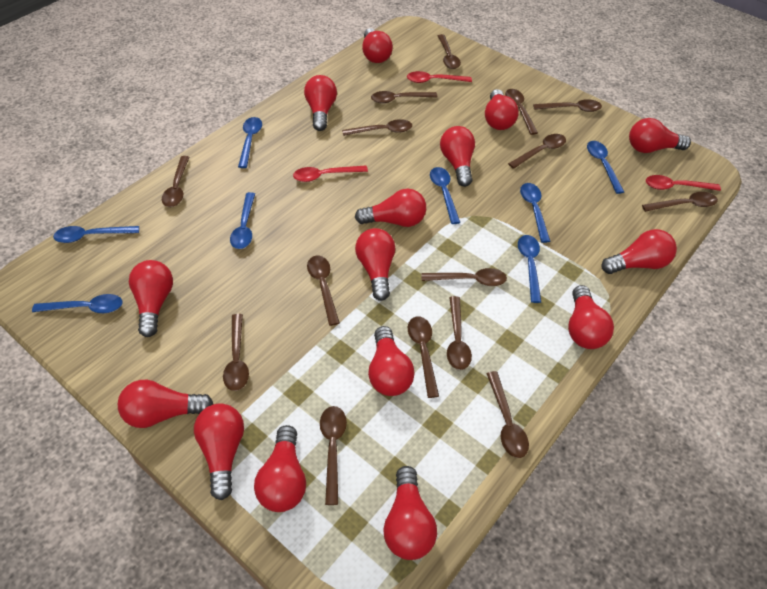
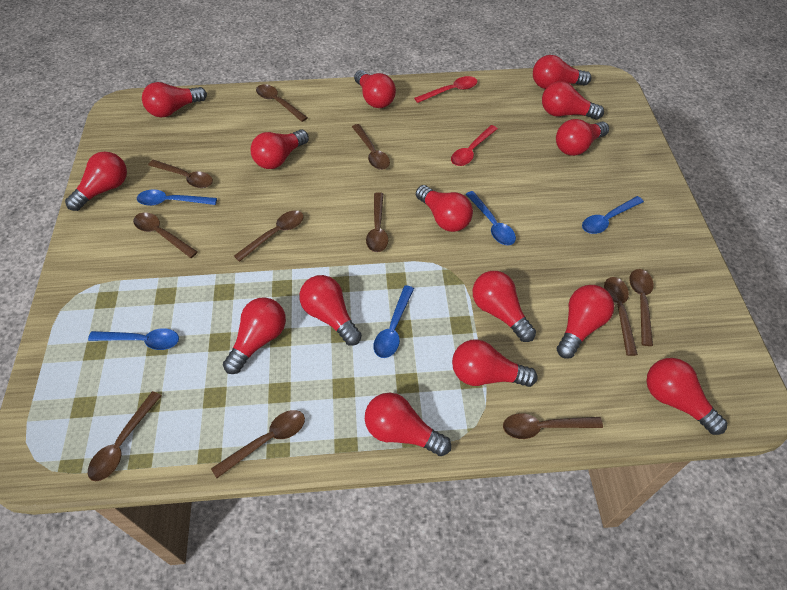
blue spoon: 8 -> 5
brown spoon: 15 -> 11
red spoon: 3 -> 2

